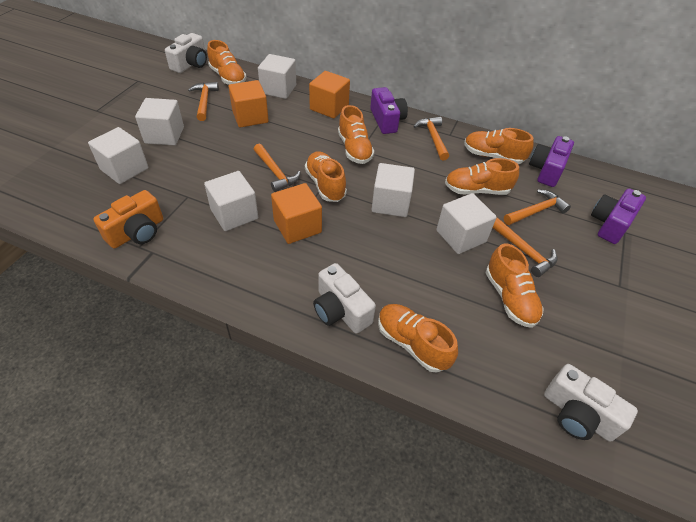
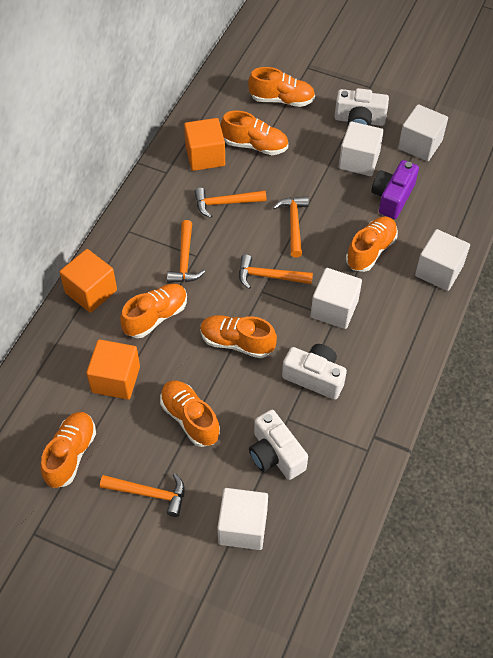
orange camera: 1 -> 0
purple camera: 3 -> 1
white cube: 6 -> 5

